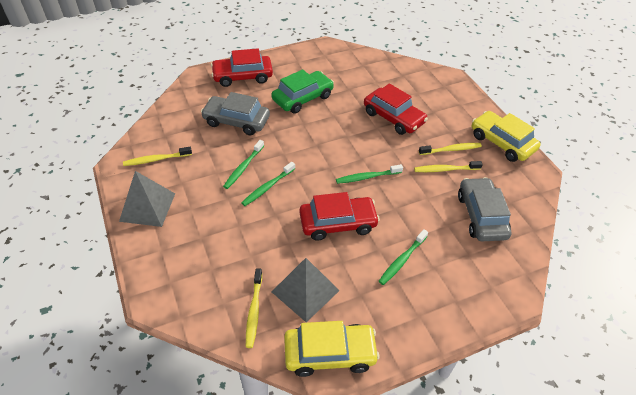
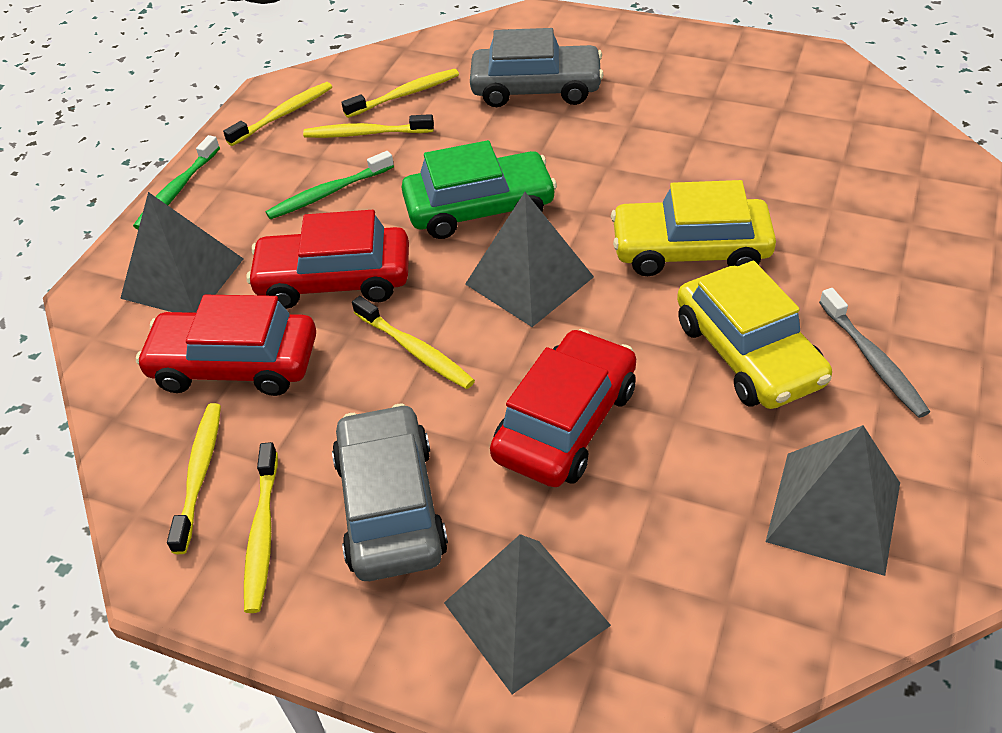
green toothbrush: 4 -> 2
grey pyramid: 2 -> 4
grey toothbrush: 0 -> 1
yellow toothbrush: 4 -> 6

